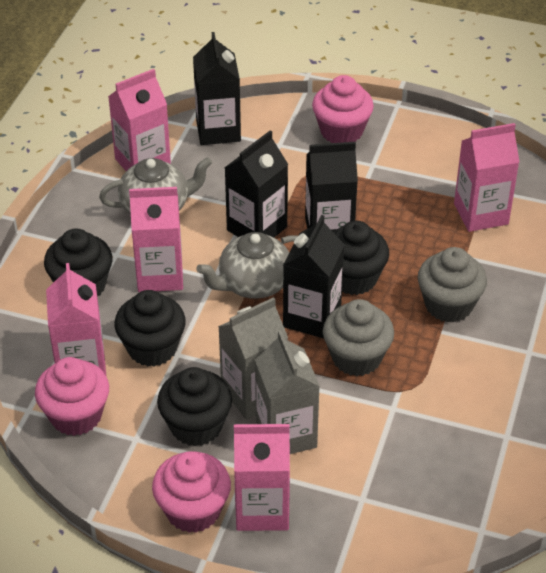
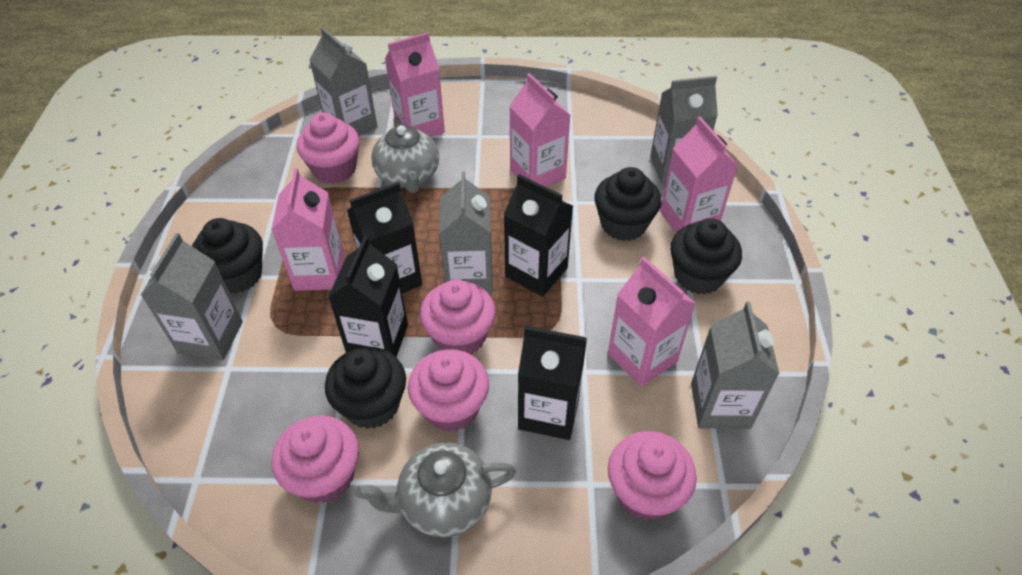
grey carton: 2 -> 5
grey cupcake: 2 -> 0
pink cupcake: 3 -> 5

